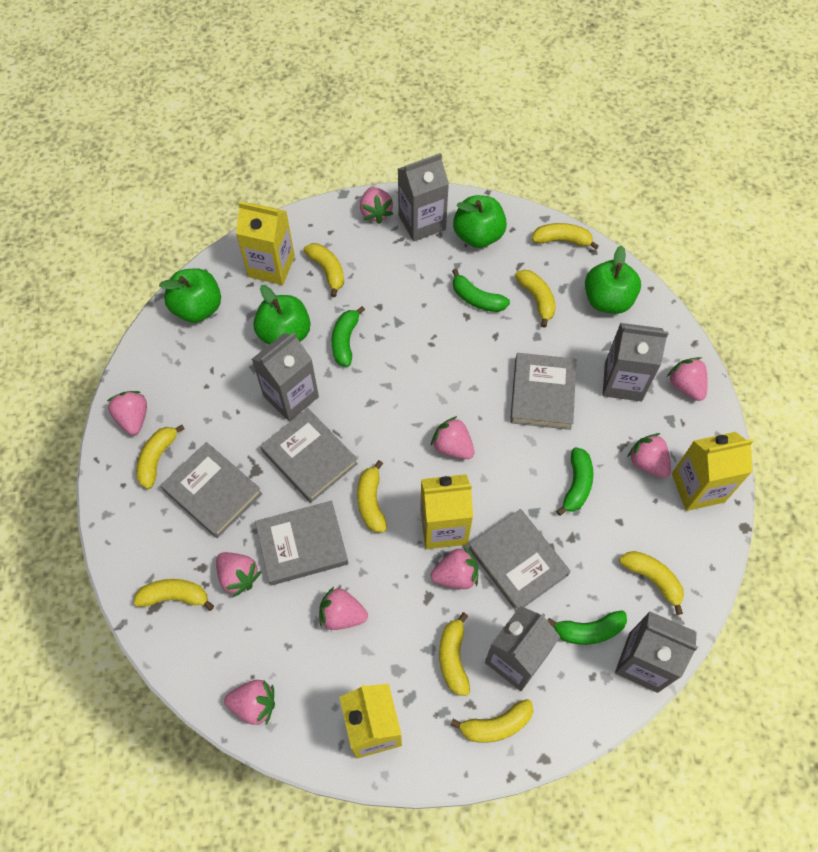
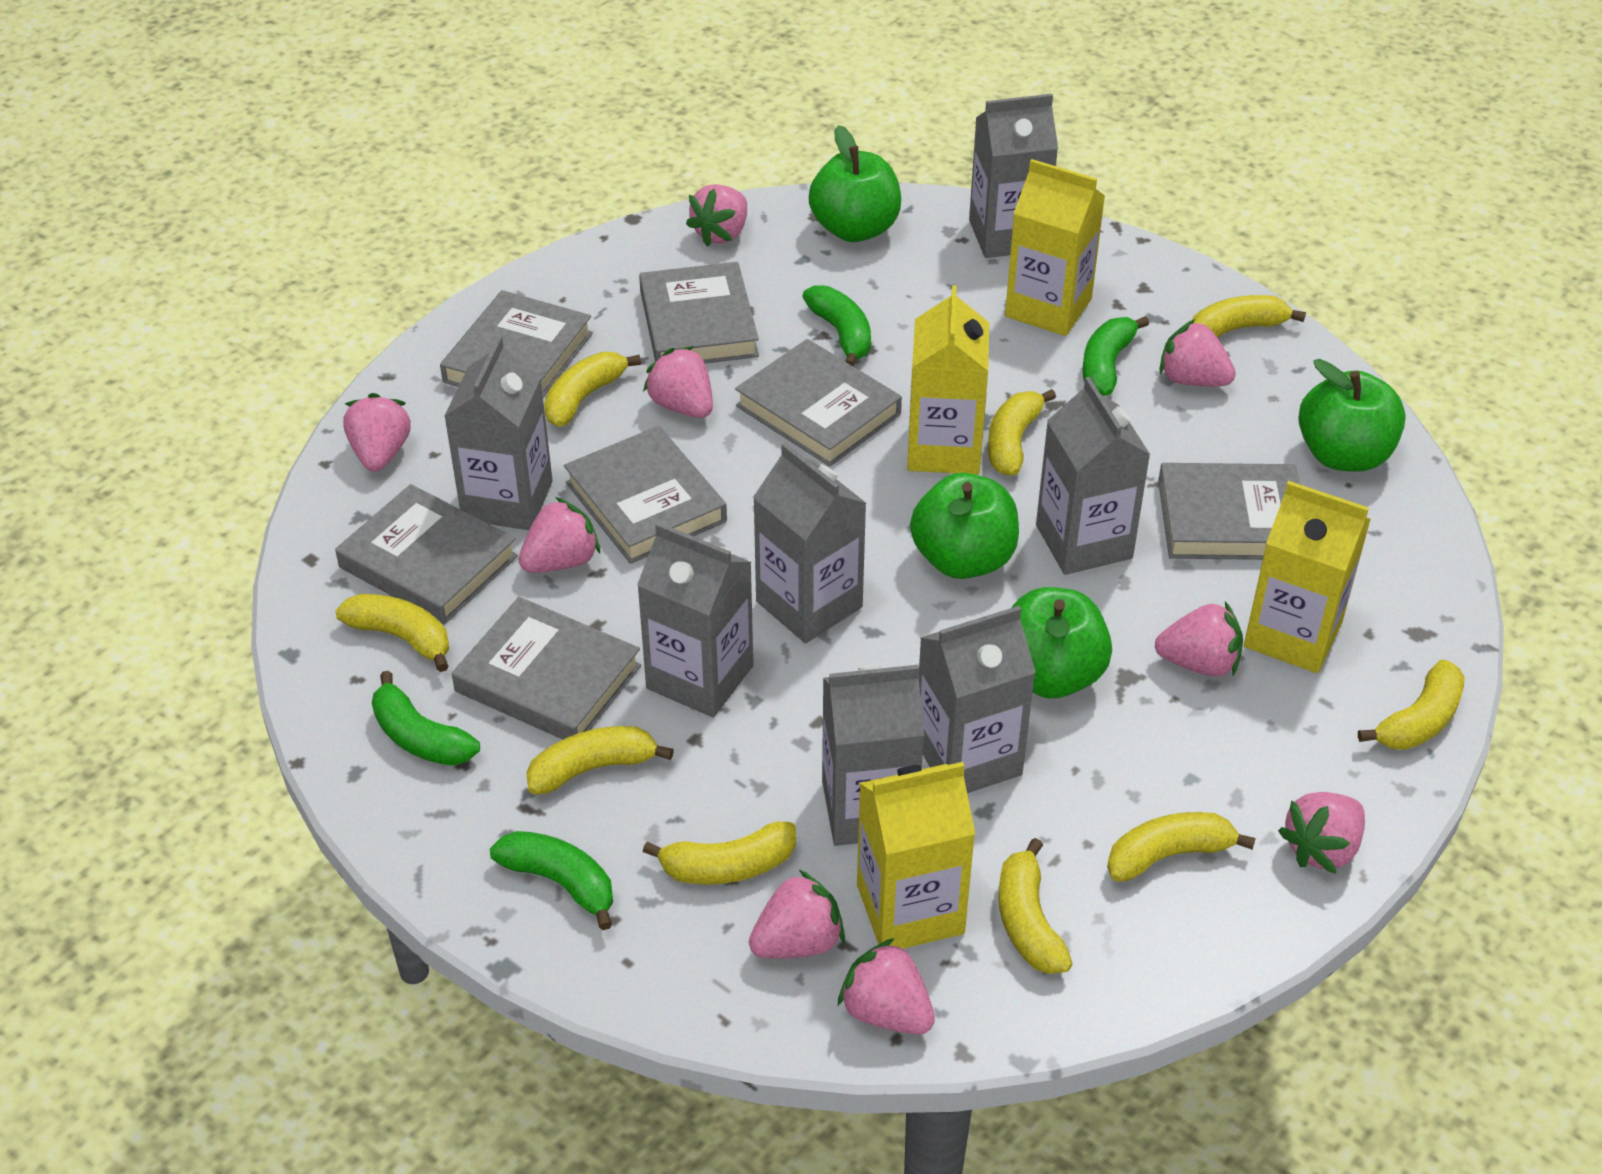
grey book: 5 -> 7
grey carton: 5 -> 7

